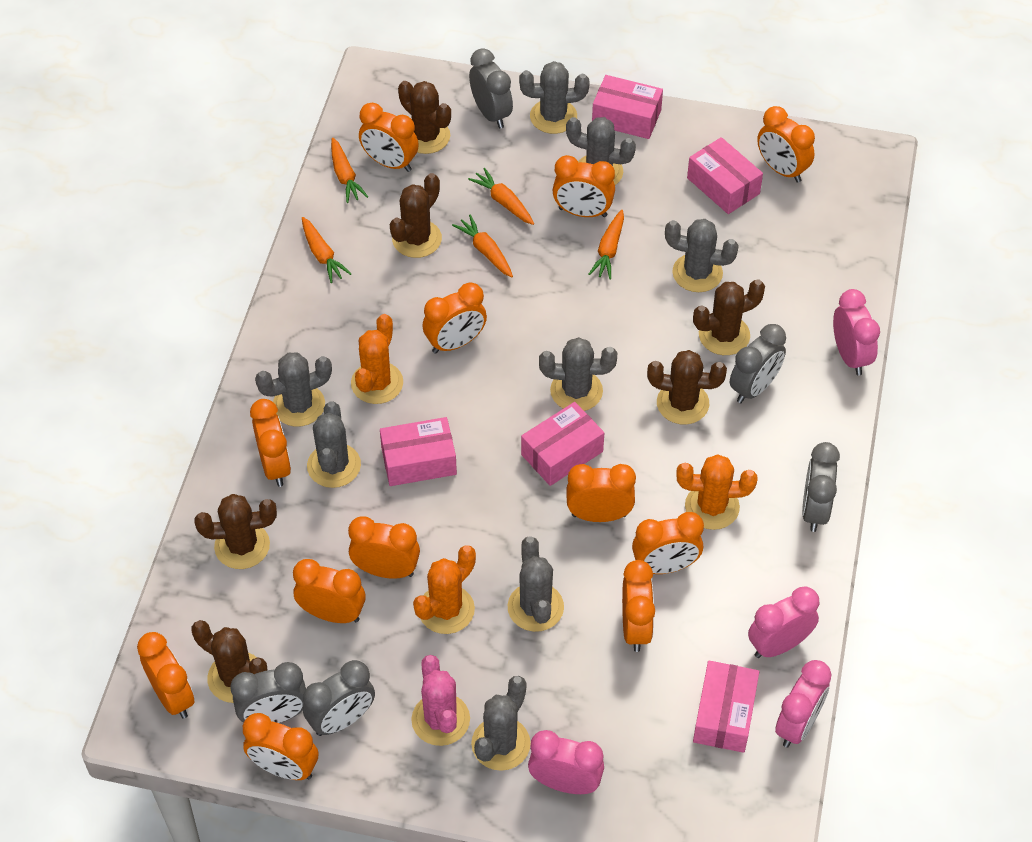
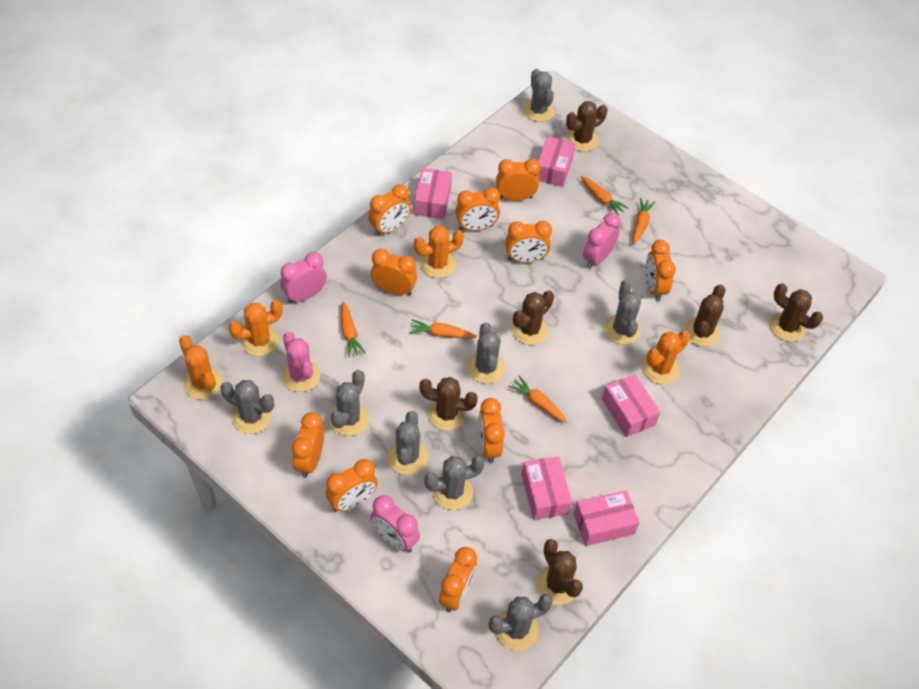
grey clock: 5 -> 0
orange cactus: 3 -> 4
orange clock: 12 -> 10
pink clock: 4 -> 3

